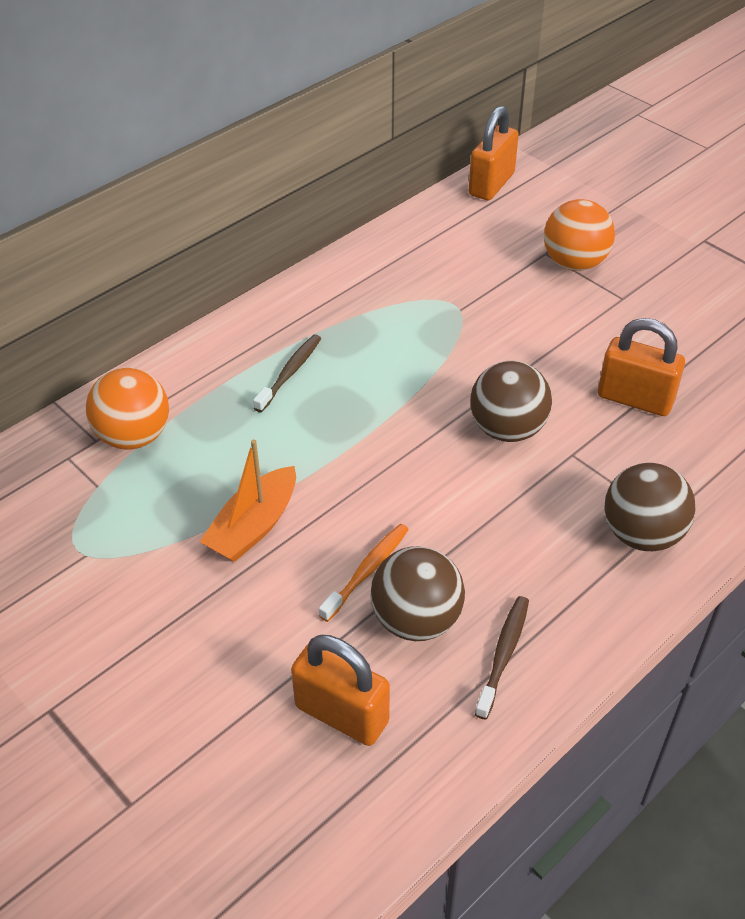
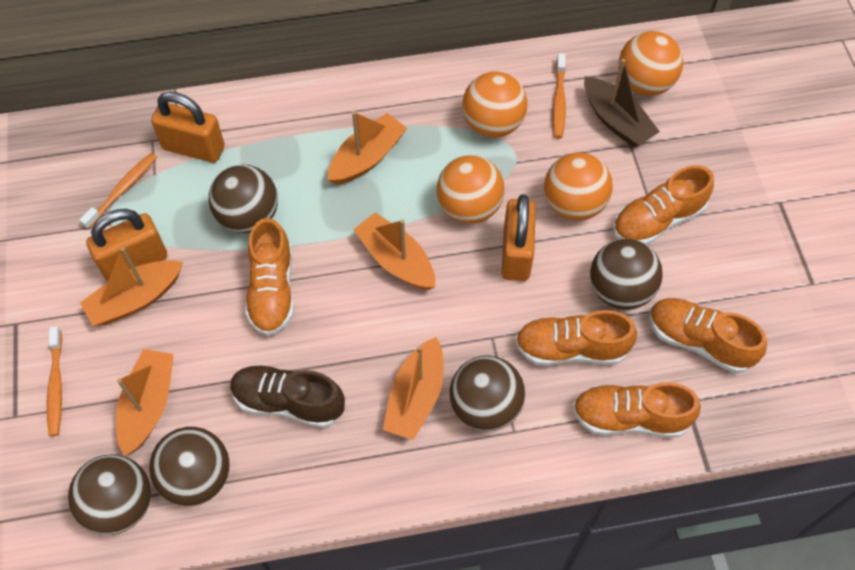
brown ball: 3 -> 5
brown boat: 0 -> 1
brown shoe: 0 -> 1
brown toothbrush: 2 -> 0
orange ball: 2 -> 4
orange boat: 1 -> 5
orange shoe: 0 -> 5
orange toothbrush: 1 -> 3

